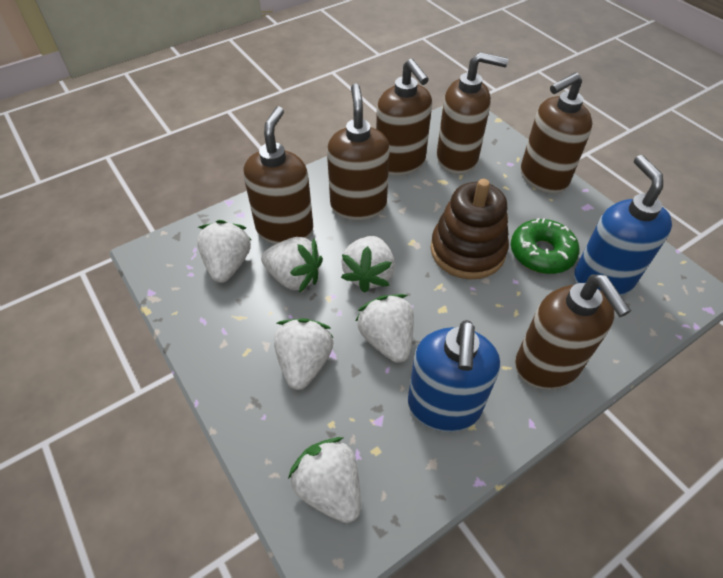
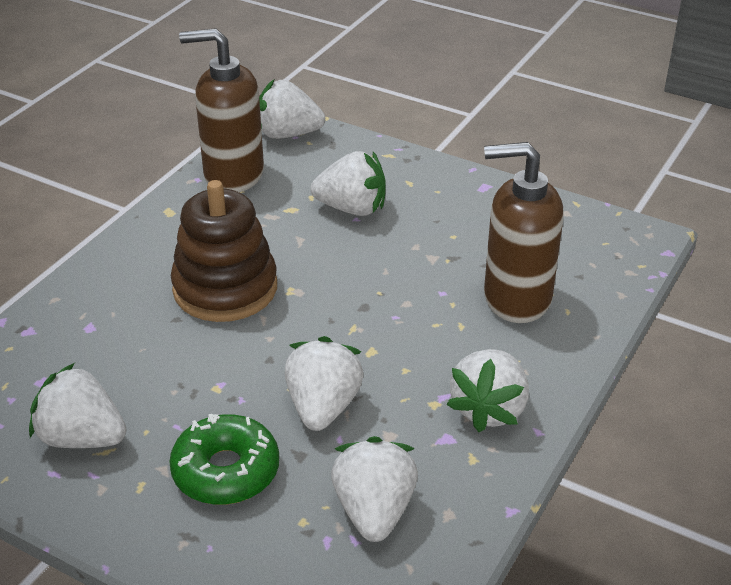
blue soap dispenser: 2 -> 0
brown soap dispenser: 6 -> 2

